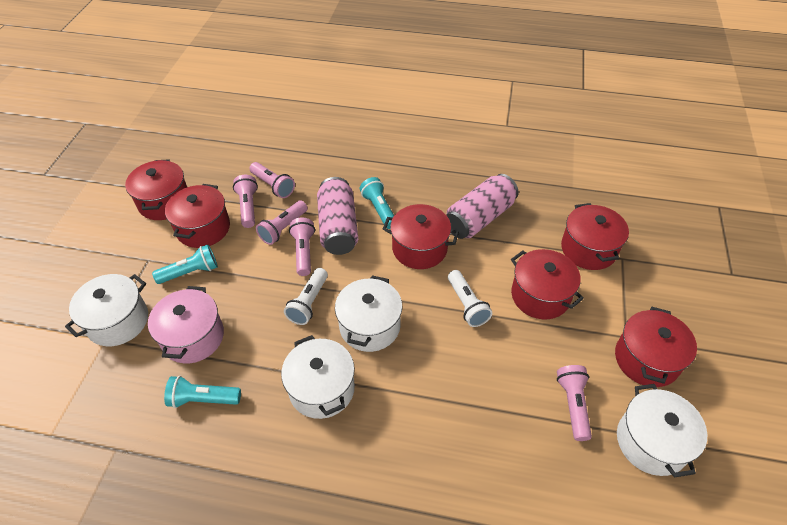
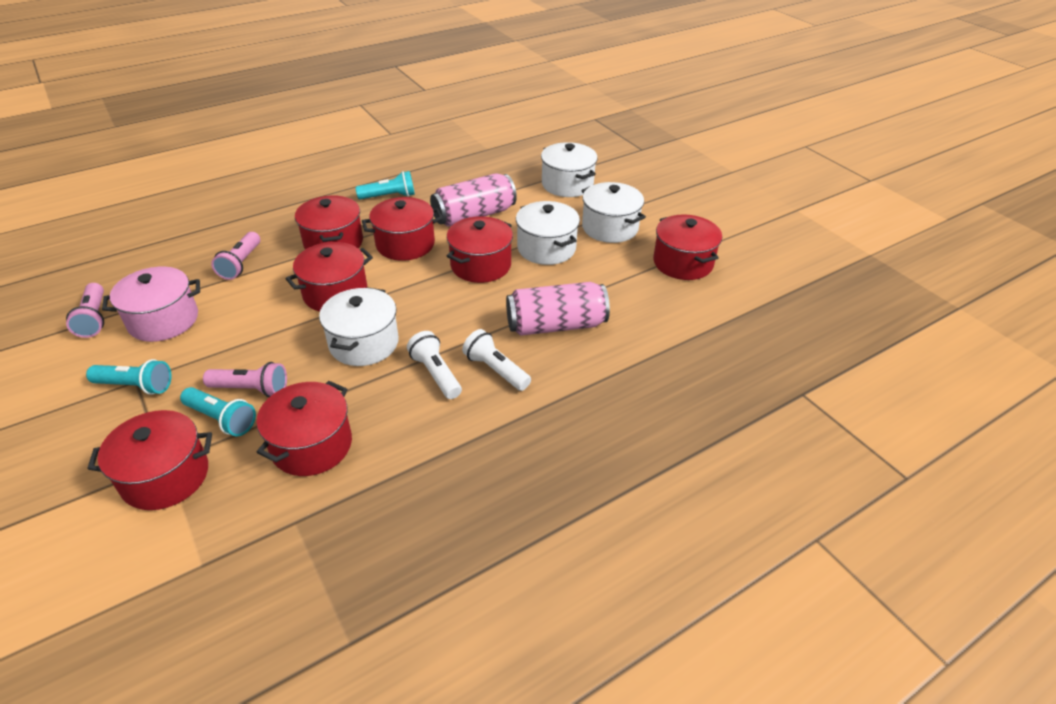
pink flashlight: 5 -> 3
red pot: 6 -> 7

